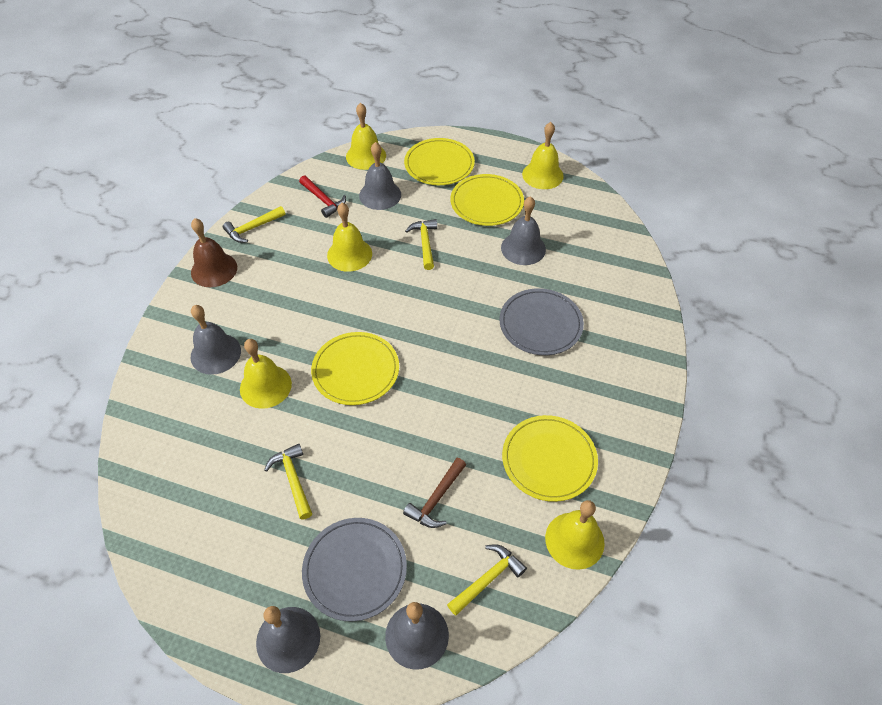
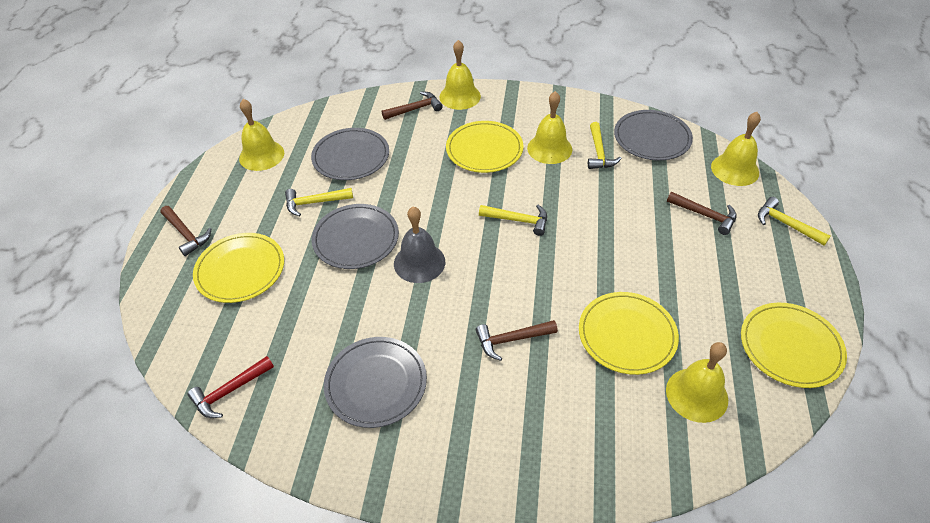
brown bell: 1 -> 0
brown hammer: 1 -> 4
grey bell: 5 -> 1
grey plate: 2 -> 4

